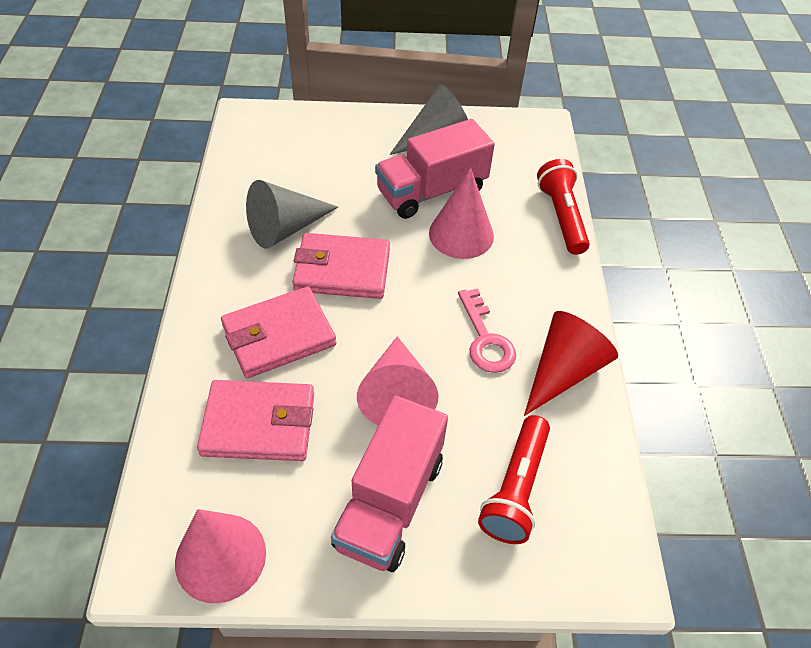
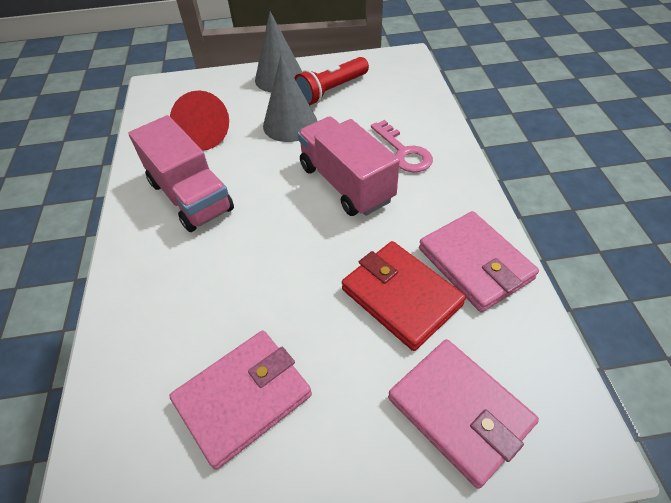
pink cone: 3 -> 0
red flashlight: 2 -> 1
red wallet: 0 -> 1

